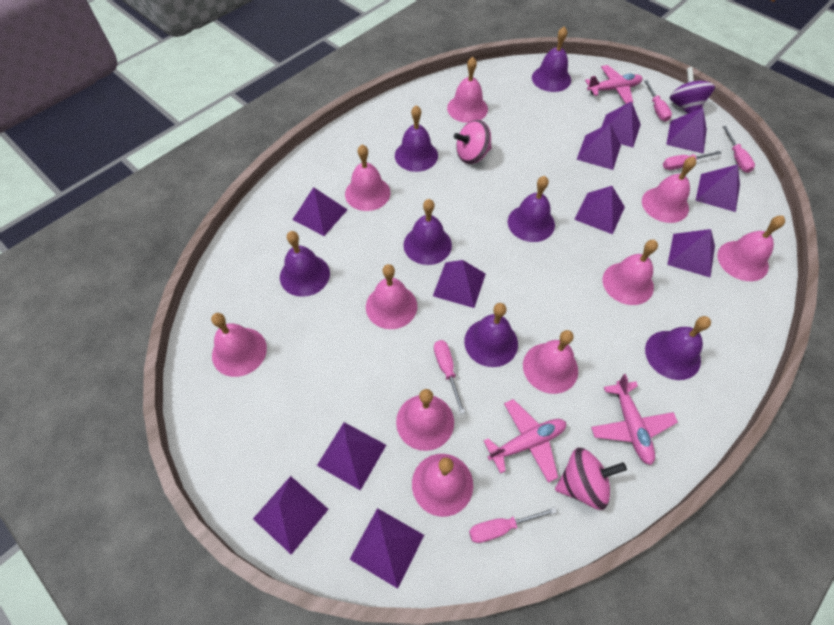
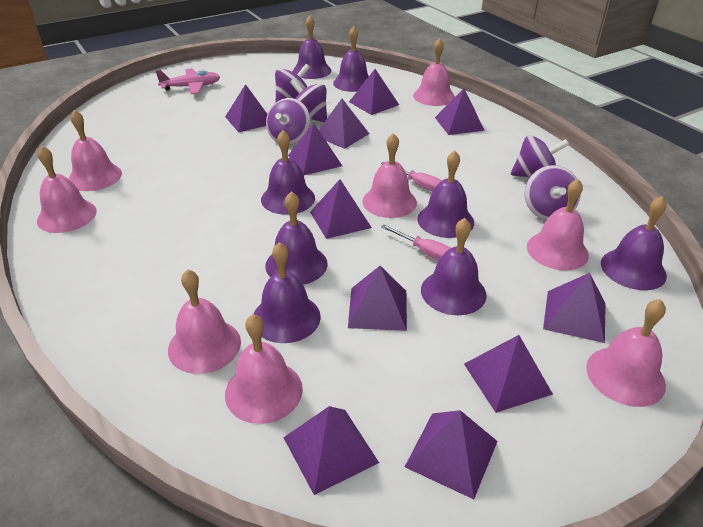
pink bell: 10 -> 8
pink plane: 3 -> 1
pink screwdriver: 5 -> 2
pink spinning top: 2 -> 0
purple bell: 7 -> 8
purple spinning top: 1 -> 5

